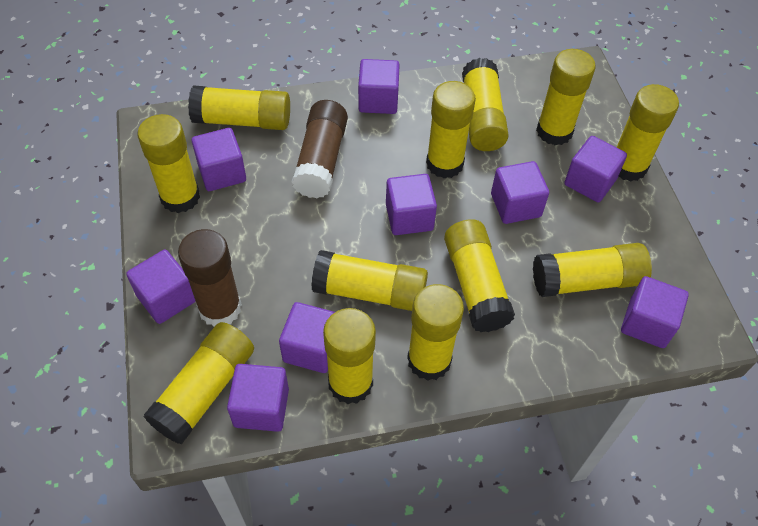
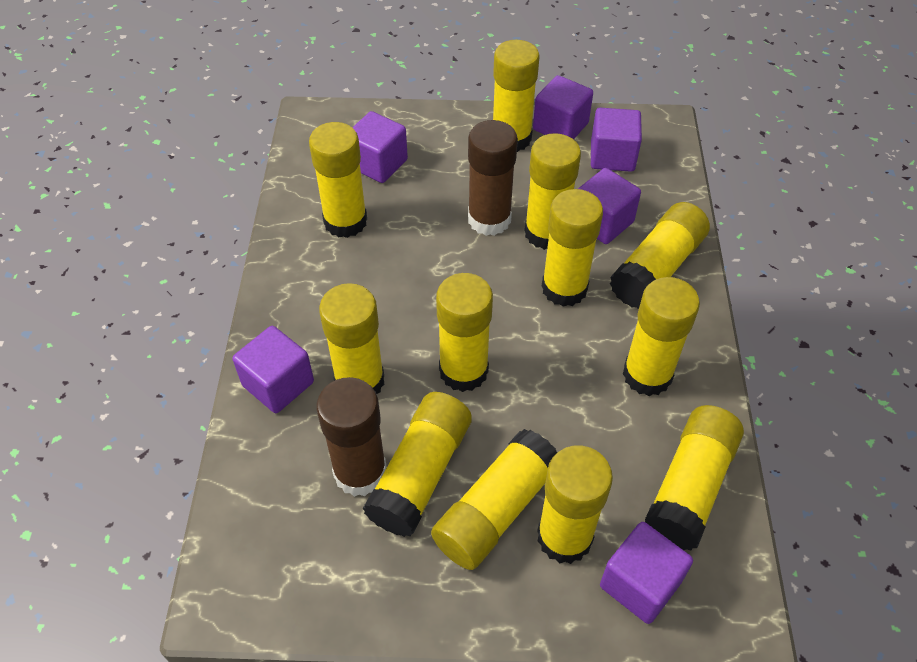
purple cube: 9 -> 6

